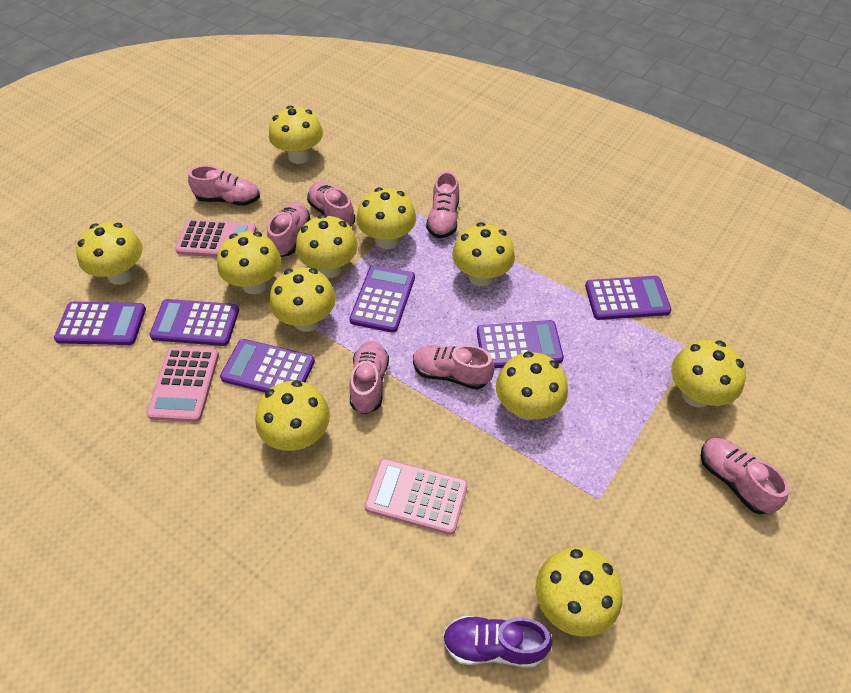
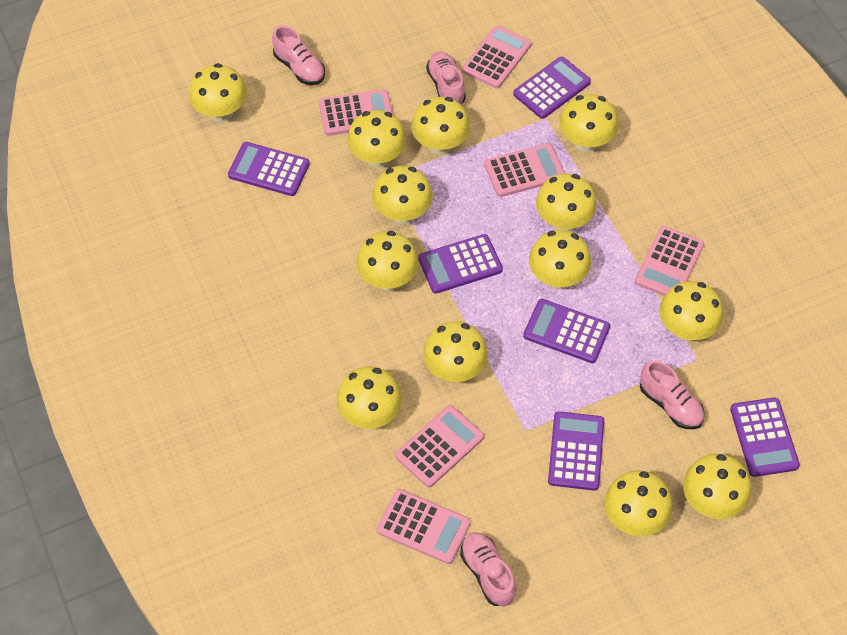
pink calculator: 3 -> 6
pink shoe: 7 -> 4
purple shoe: 1 -> 0
yellow mushroom: 11 -> 13

